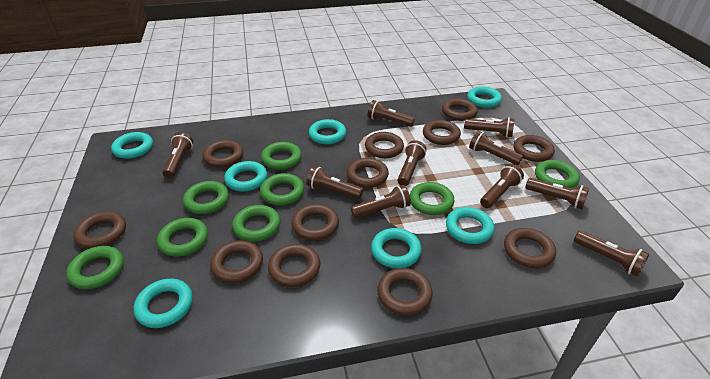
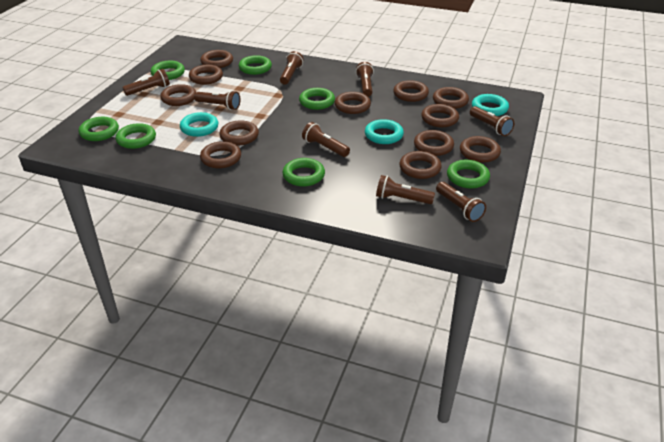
brown flashlight: 10 -> 8
green ring: 8 -> 7
turquoise ring: 7 -> 3

